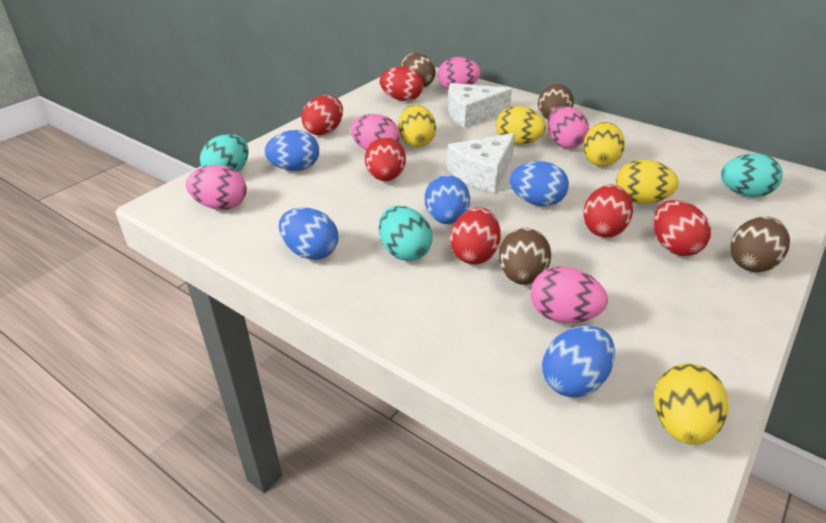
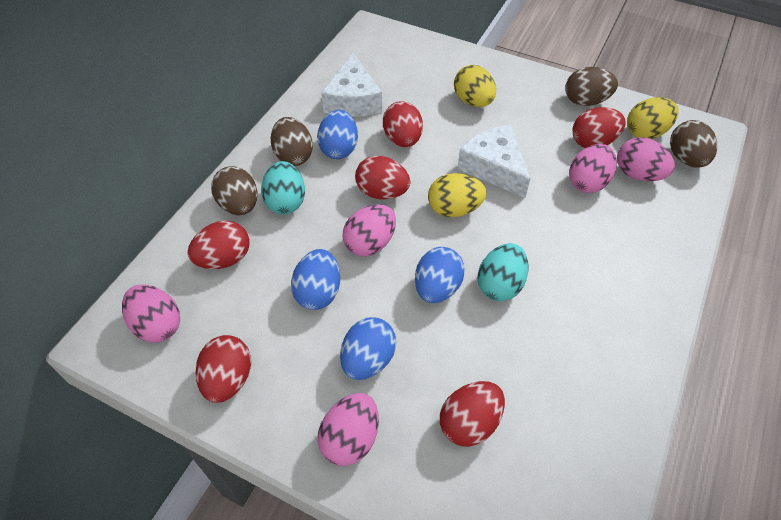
blue egg: 5 -> 4
turquoise egg: 3 -> 2
yellow egg: 5 -> 3

